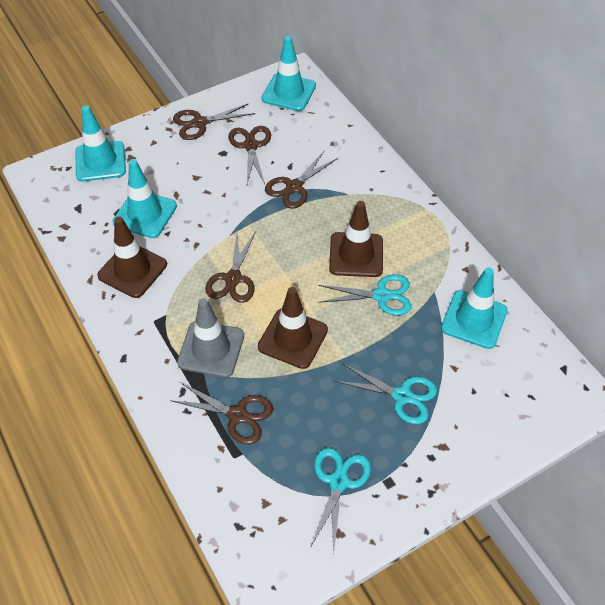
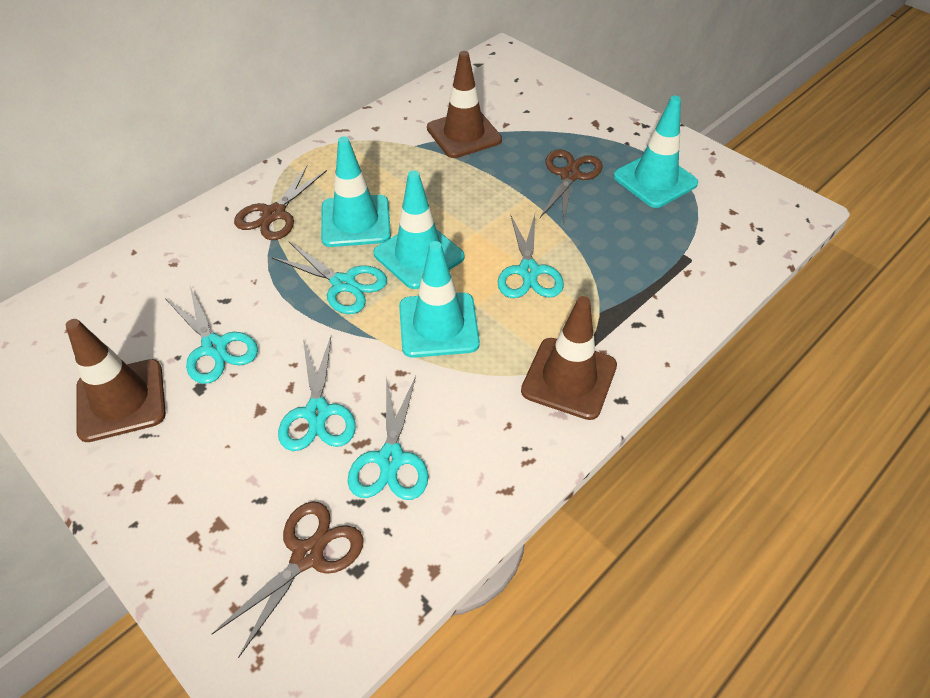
brown scissors: 5 -> 3
grey traffic cone: 1 -> 0
turquoise scissors: 3 -> 5

